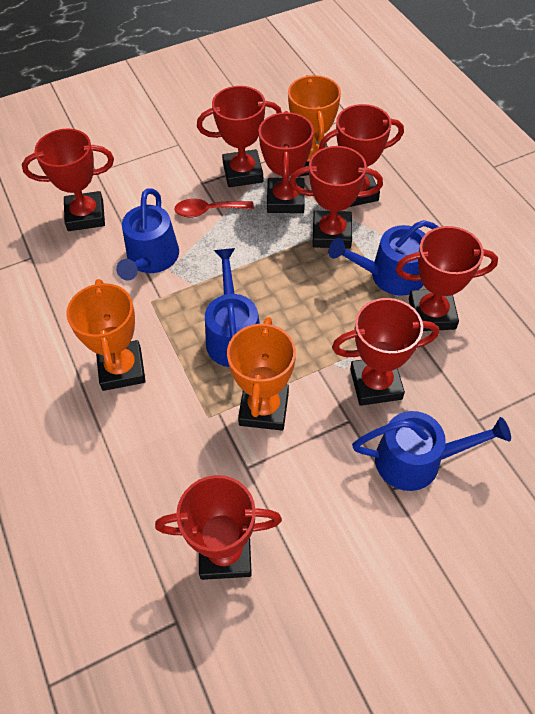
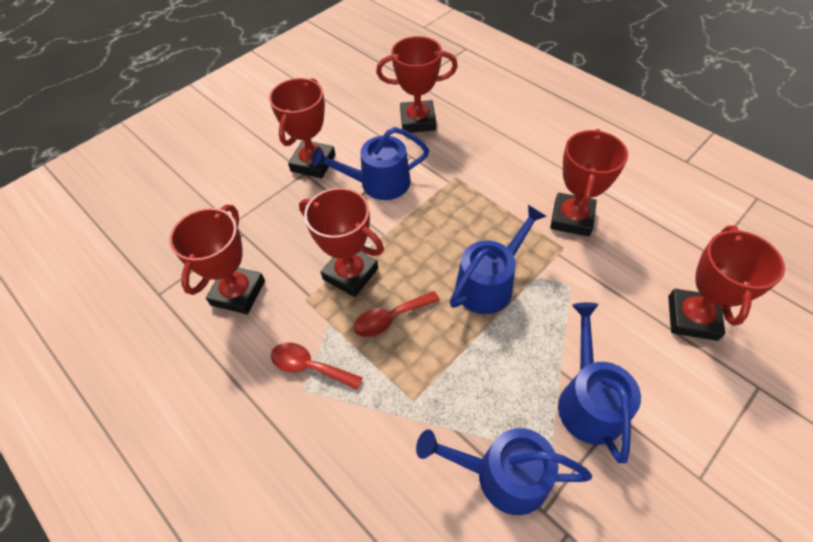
orange trophy: 3 -> 0
red spoon: 1 -> 2
red trophy: 8 -> 6

